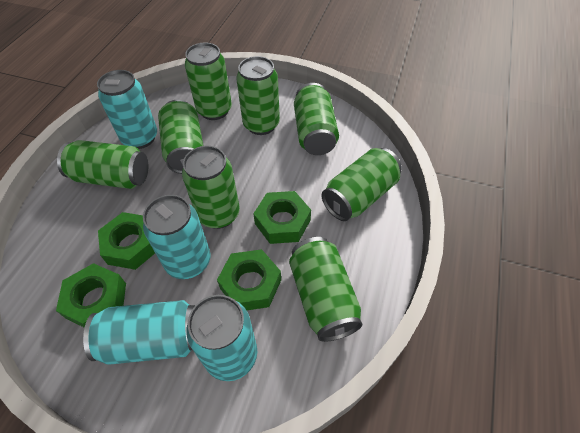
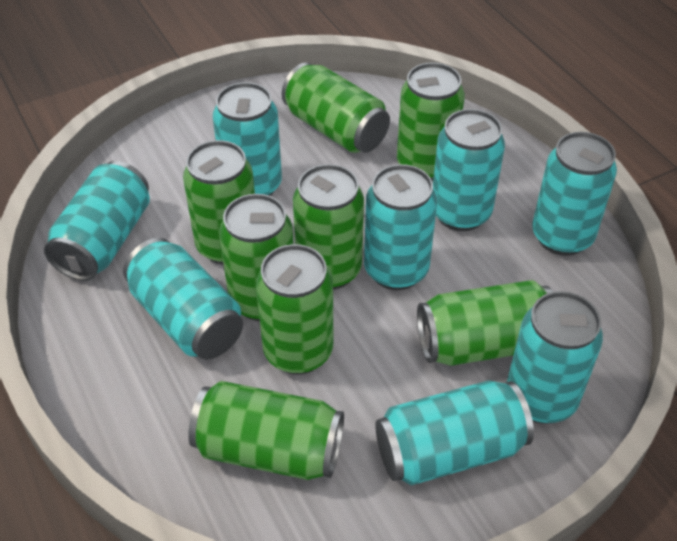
green nut: 4 -> 0
turquoise can: 4 -> 8

